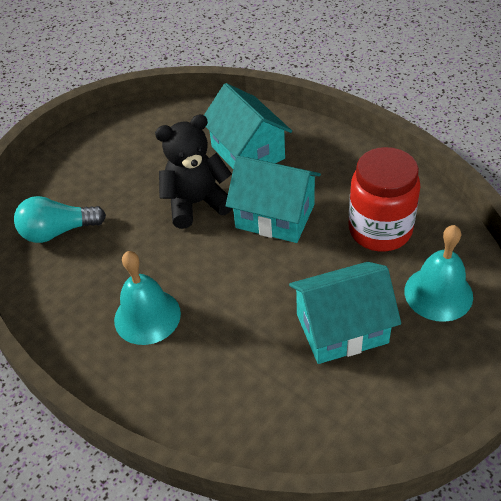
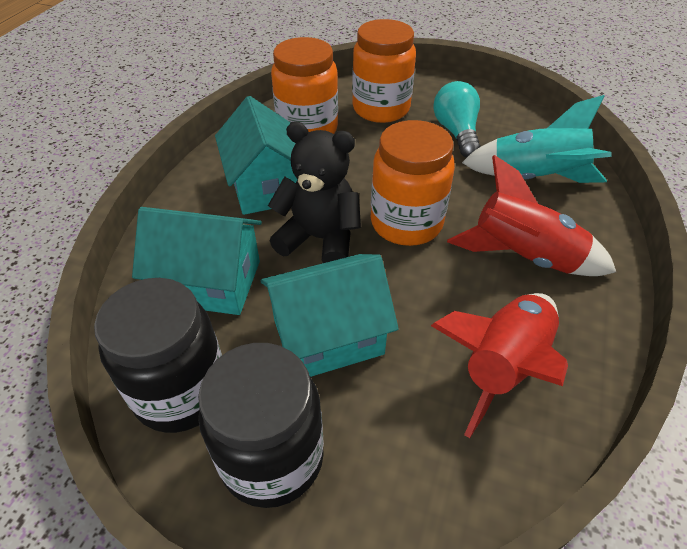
black jar: 0 -> 2
orange jar: 0 -> 3
red jar: 1 -> 0
red rocket: 0 -> 2
turquoise bell: 2 -> 0
turquoise rocket: 0 -> 1

